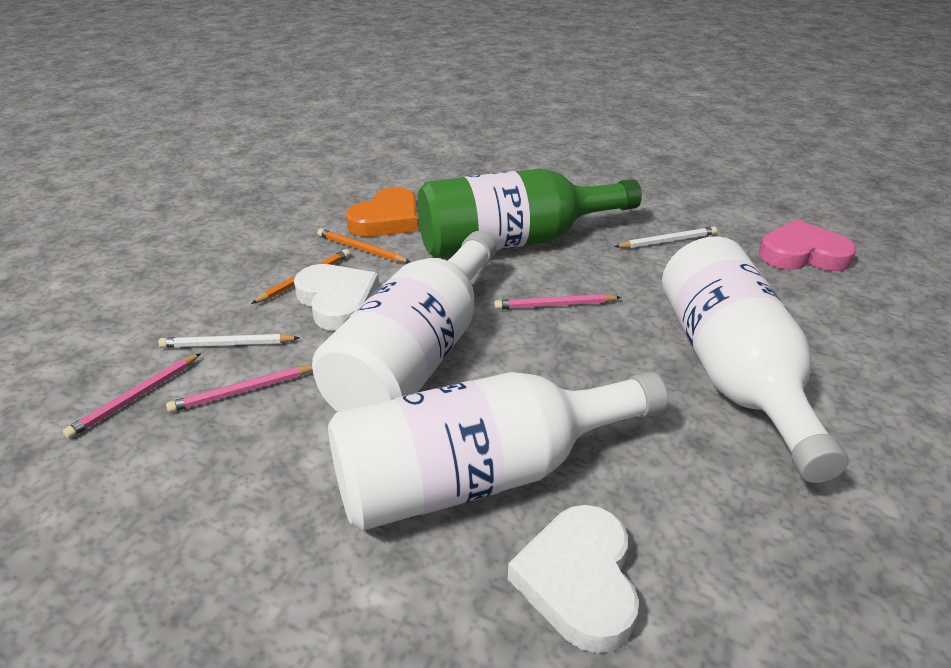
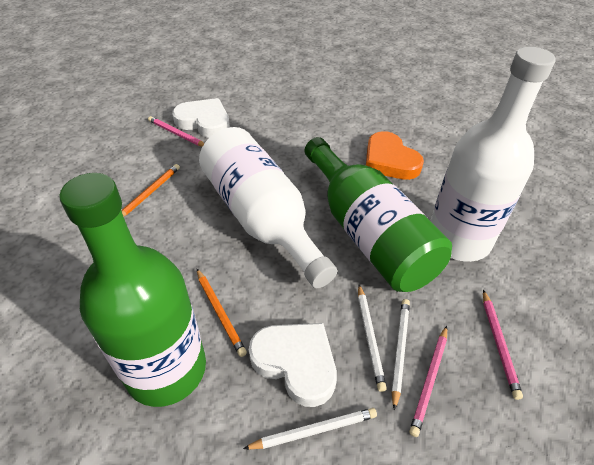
green bottle: 1 -> 2
pink heart: 1 -> 0
white bottle: 3 -> 2
white pencil: 2 -> 3

